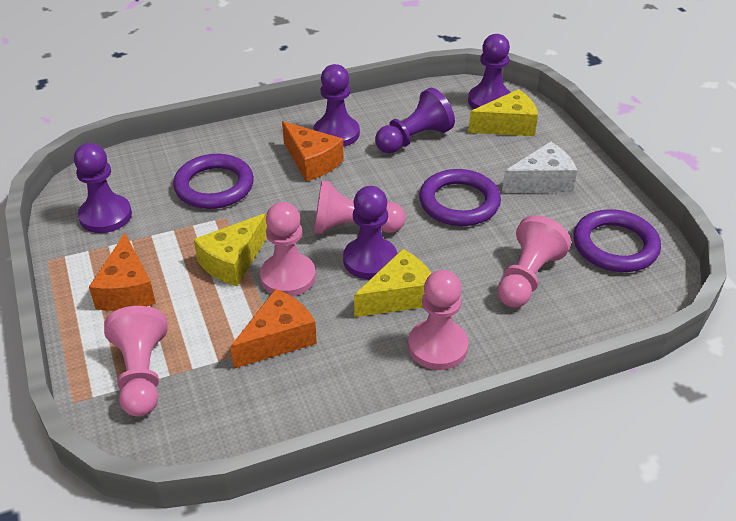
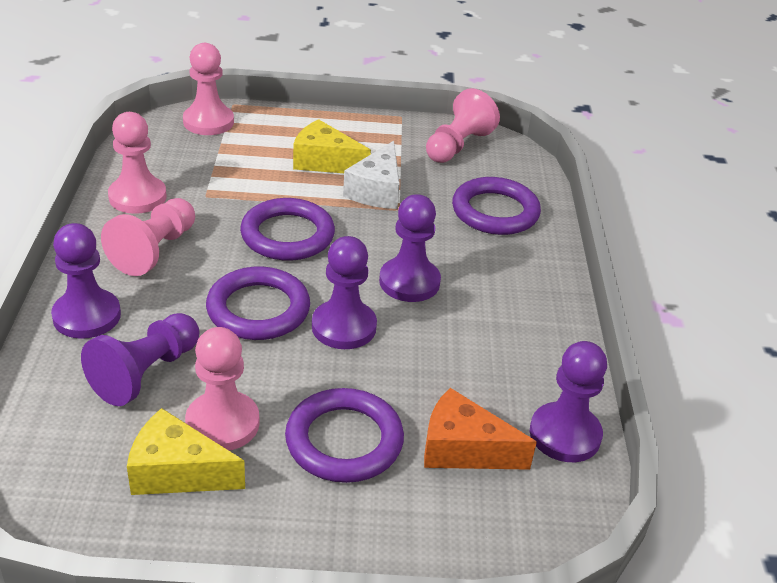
orange cheese: 3 -> 1
purple ring: 3 -> 4
yellow cheese: 3 -> 2

